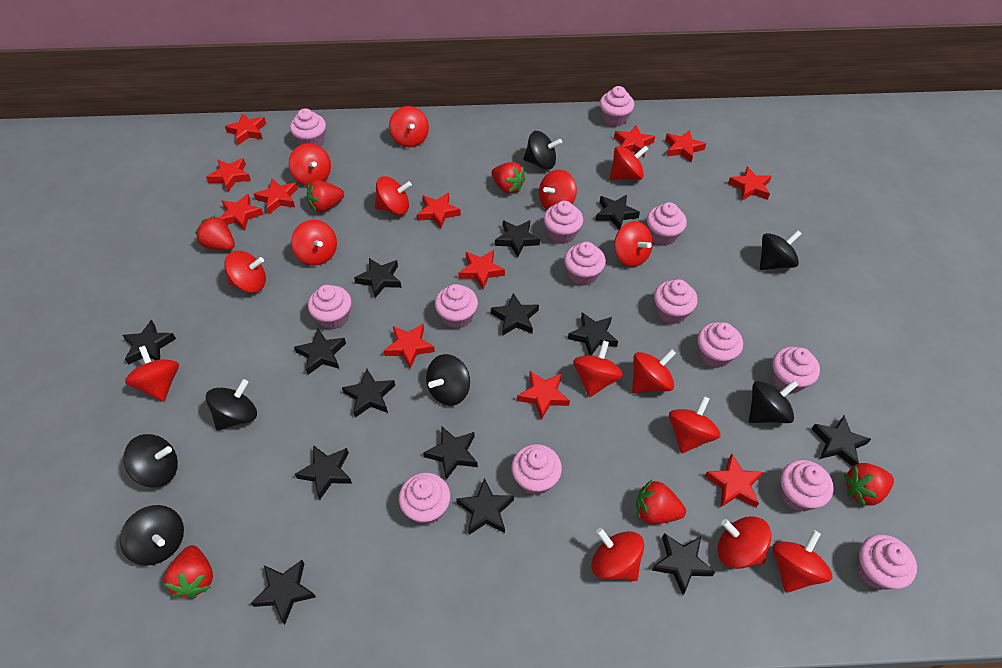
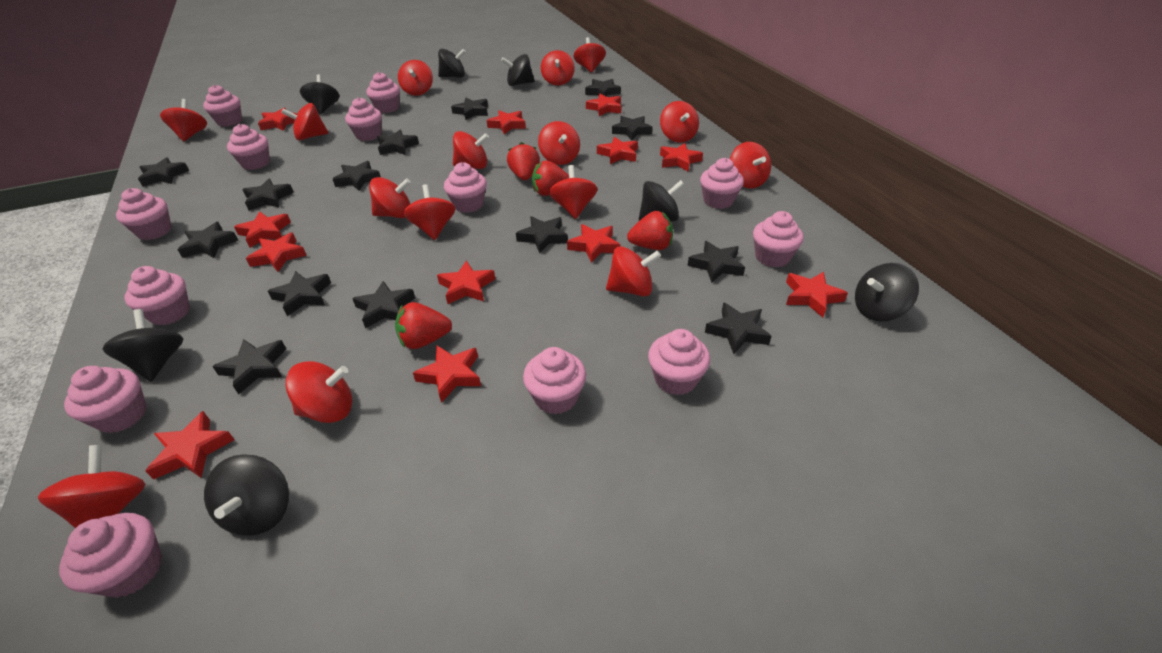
pink cupcake: 14 -> 13
red strawberry: 6 -> 4

